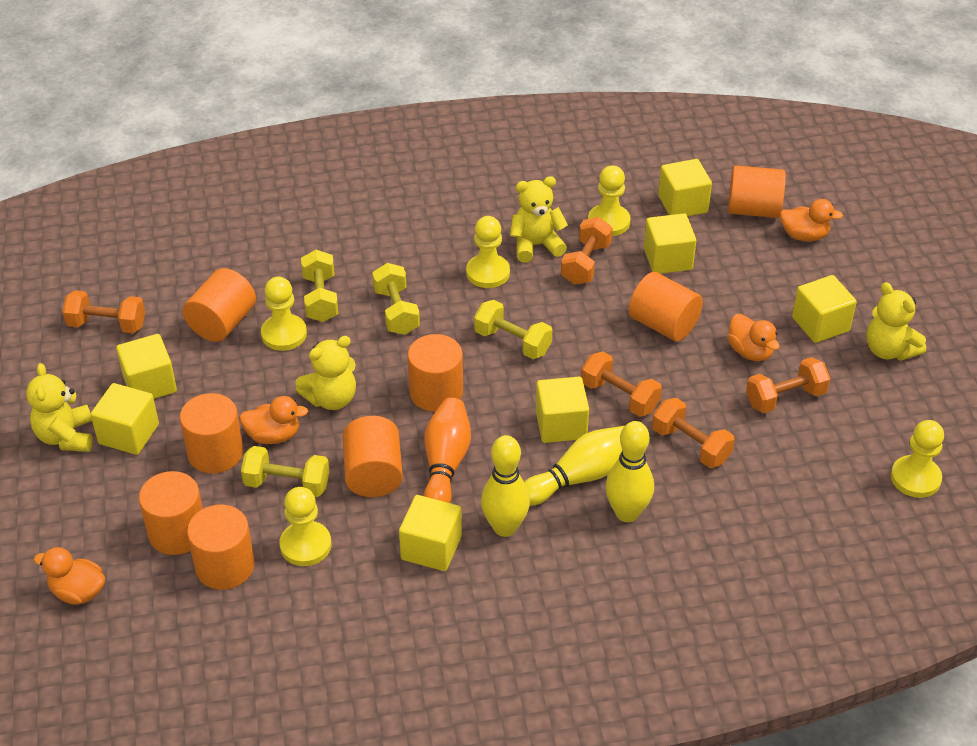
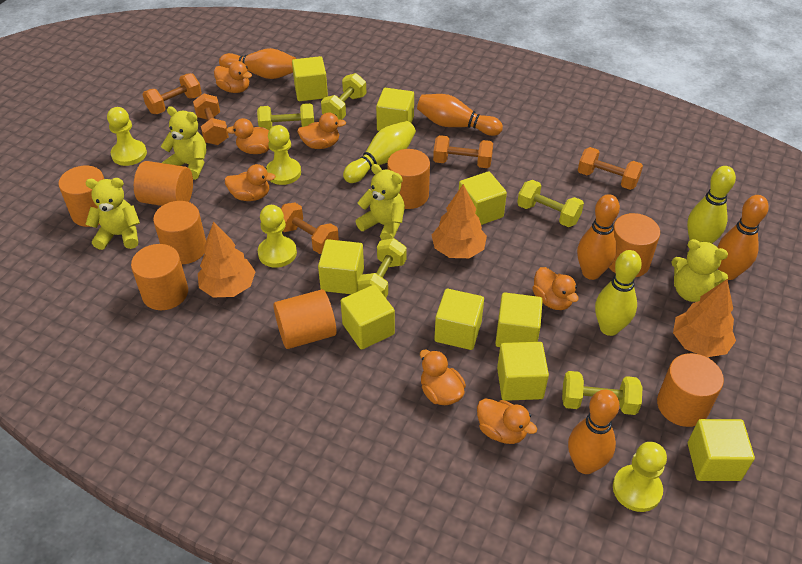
orange bowling pin: 1 -> 5
orange duck: 4 -> 7
orange tree: 0 -> 3
yellow cube: 7 -> 9
yellow dumbbell: 4 -> 5
yellow pawn: 5 -> 4

